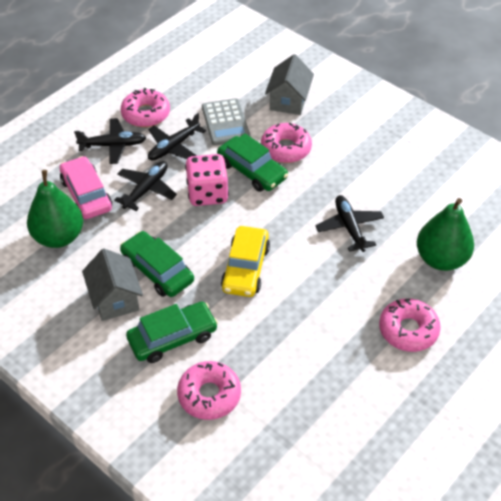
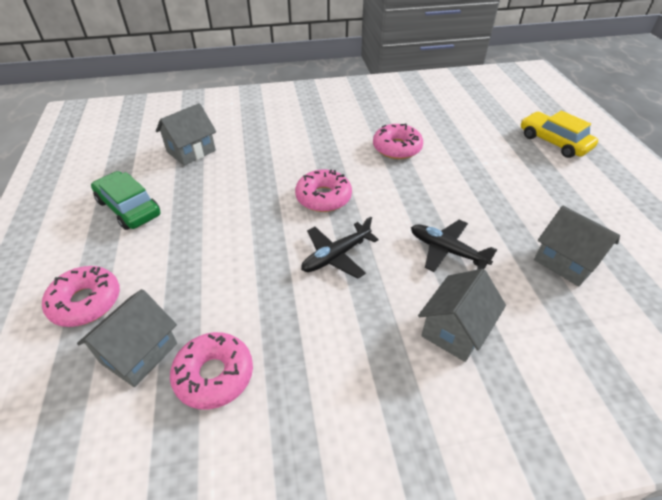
black plane: 4 -> 2
green car: 3 -> 1
green pear: 2 -> 0
grey calculator: 1 -> 0
grey house: 2 -> 4
pink car: 1 -> 0
pink dice: 1 -> 0

